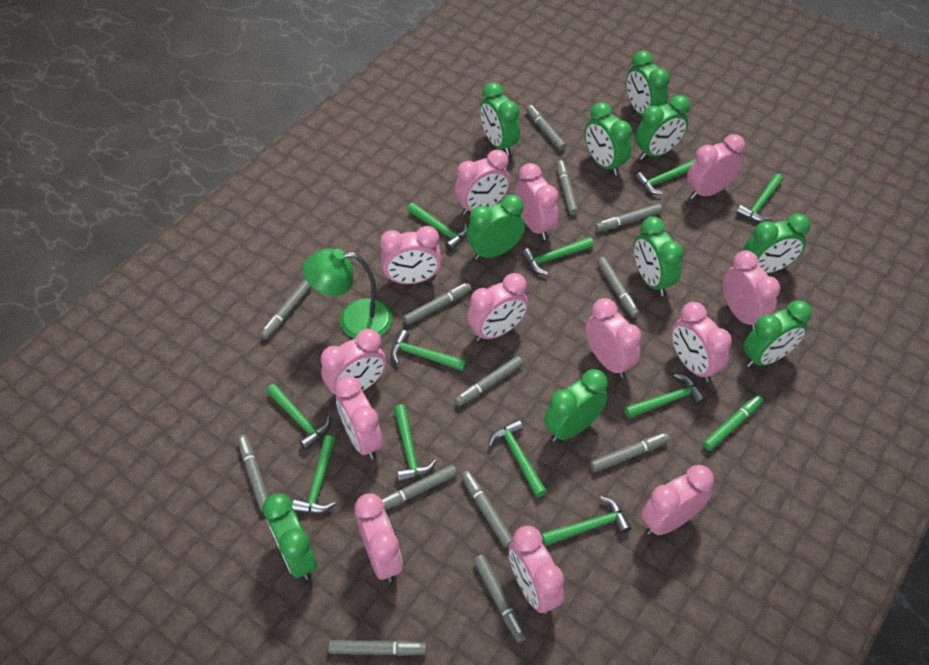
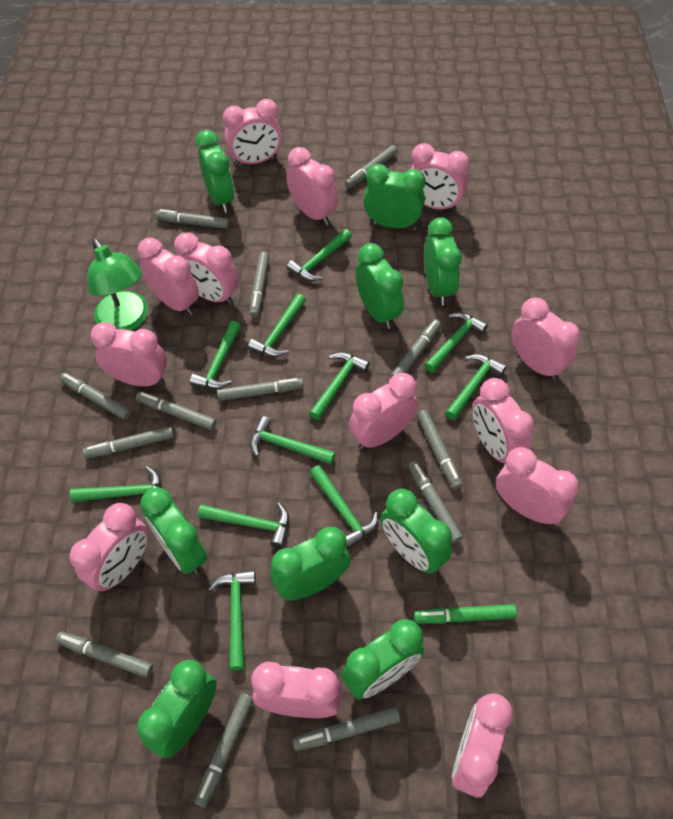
green clock: 10 -> 9

